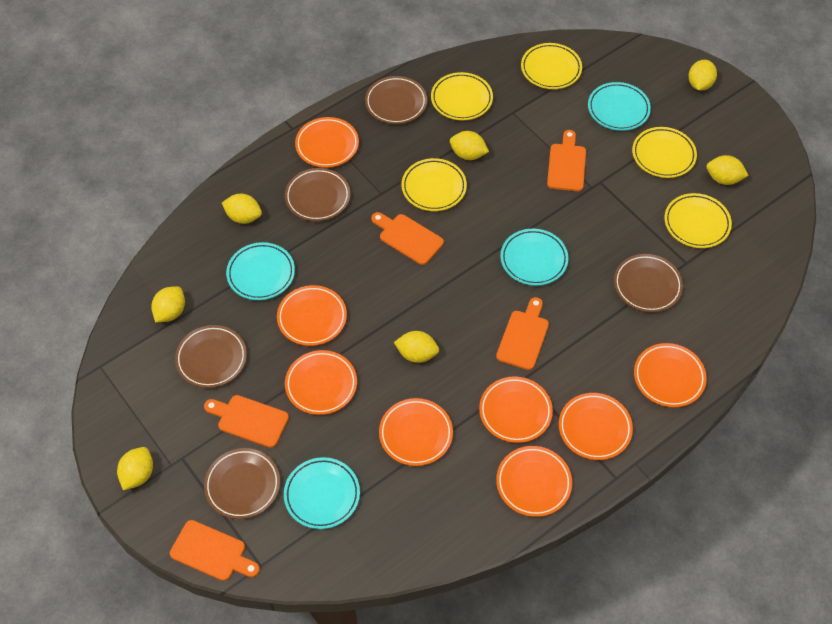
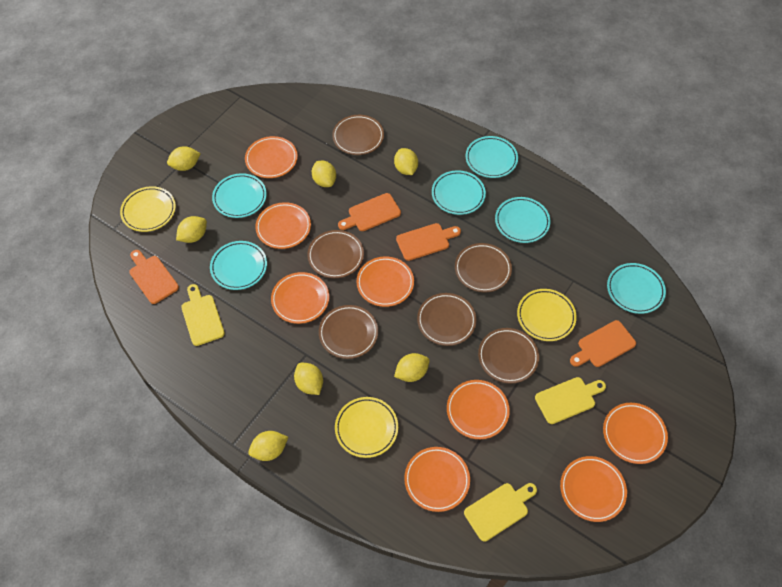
brown plate: 5 -> 6
orange cutting board: 5 -> 4
turquoise plate: 4 -> 6
yellow cutting board: 0 -> 3
yellow plate: 5 -> 3

